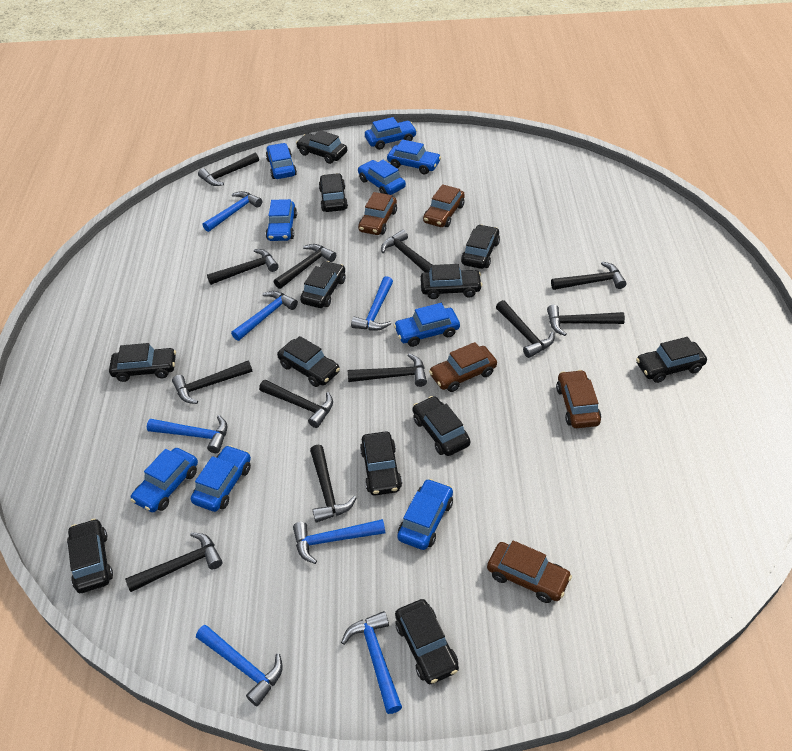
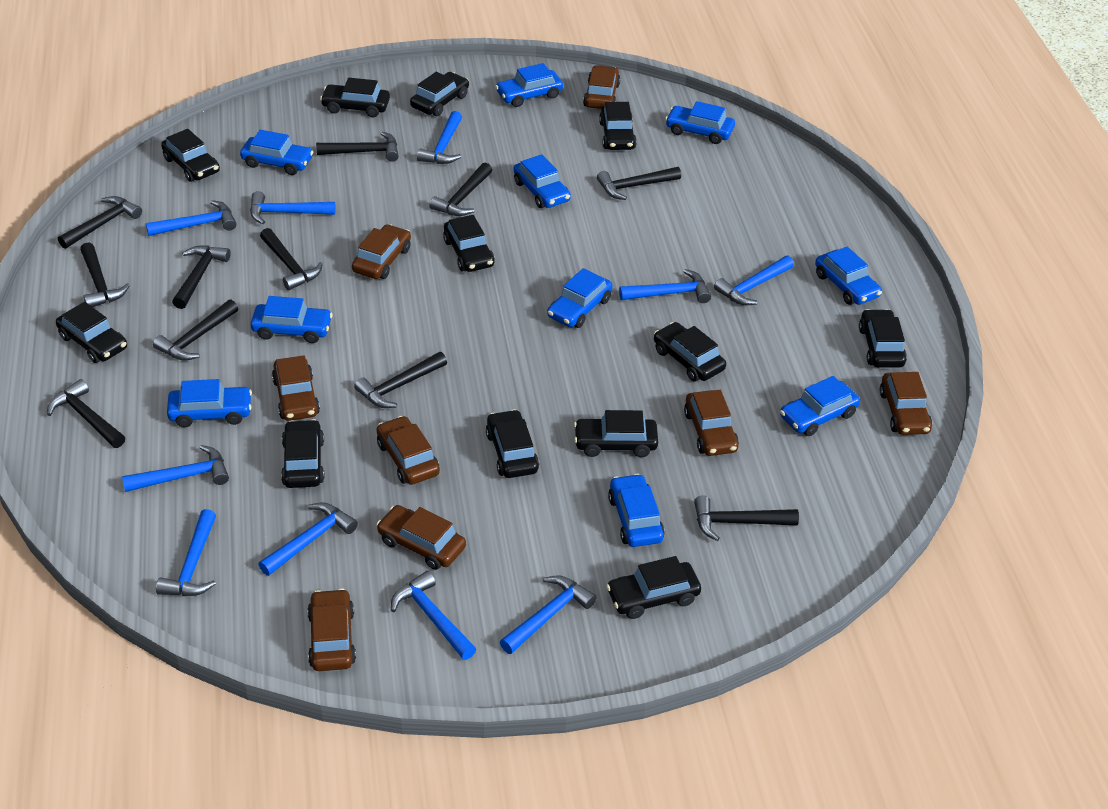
black hammer: 12 -> 11
blue car: 9 -> 10
blue hammer: 7 -> 10
brown car: 5 -> 8

